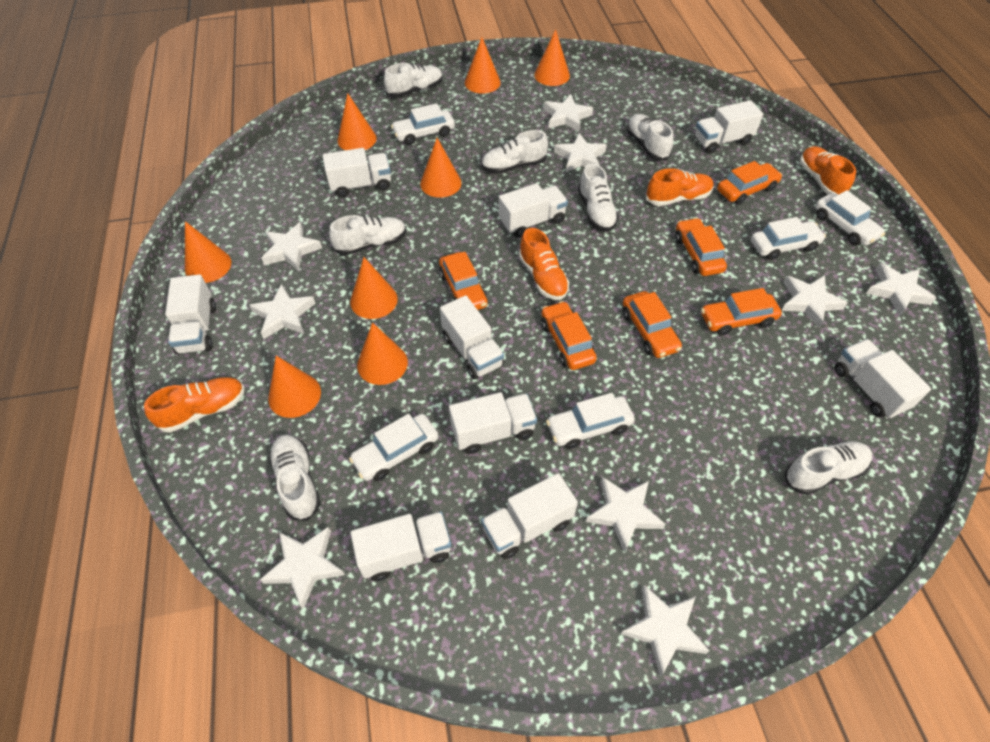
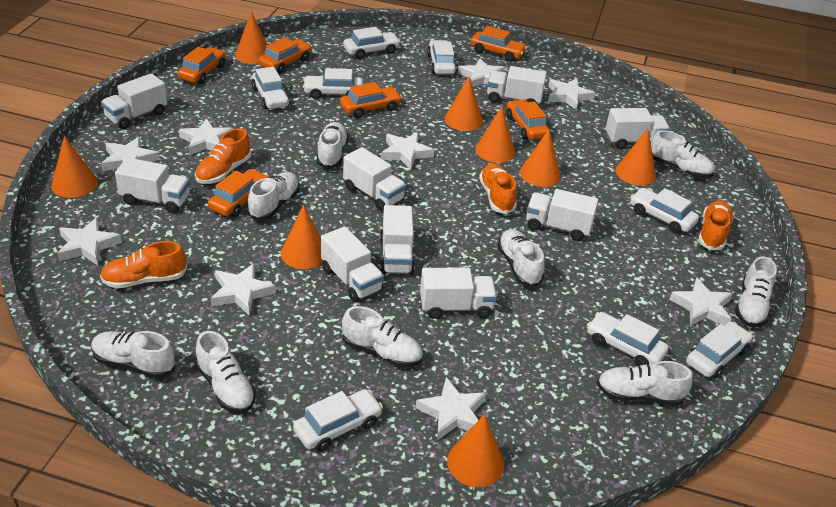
white car: 5 -> 8
white shoe: 7 -> 9

